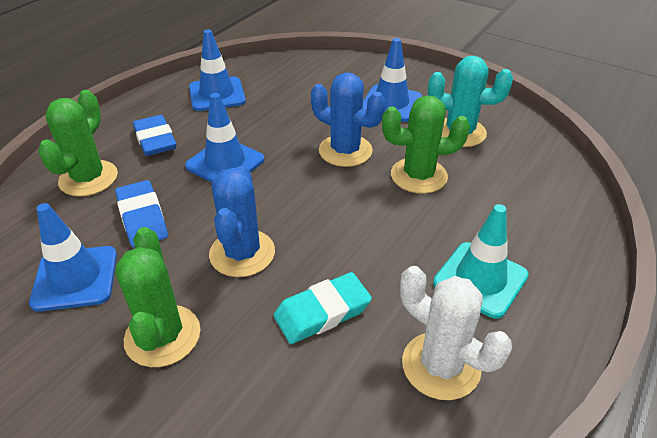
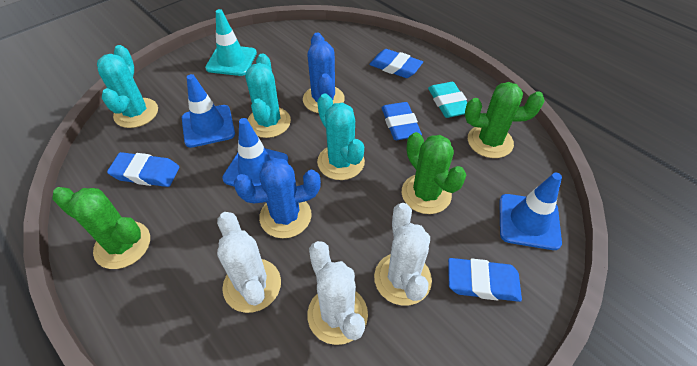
blue eraser: 2 -> 4
blue traffic cone: 4 -> 3
turquoise cactus: 1 -> 3
white cactus: 1 -> 3

